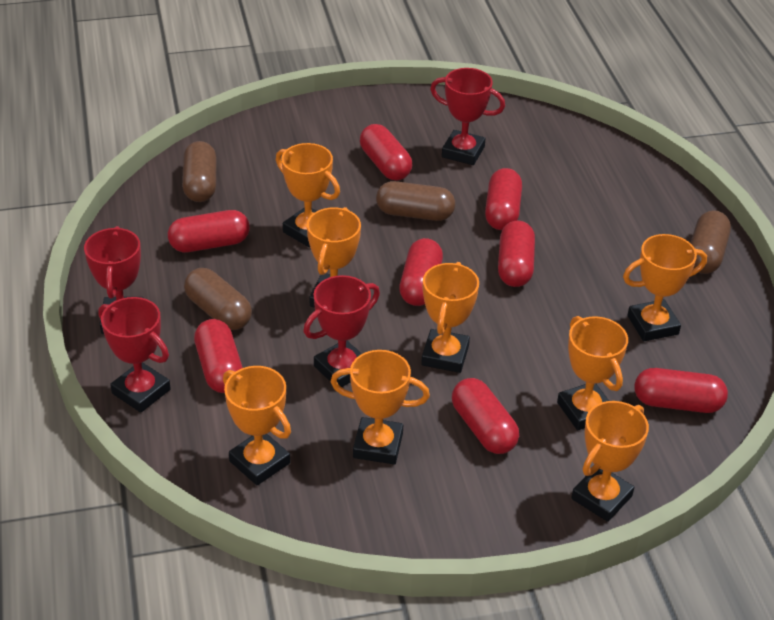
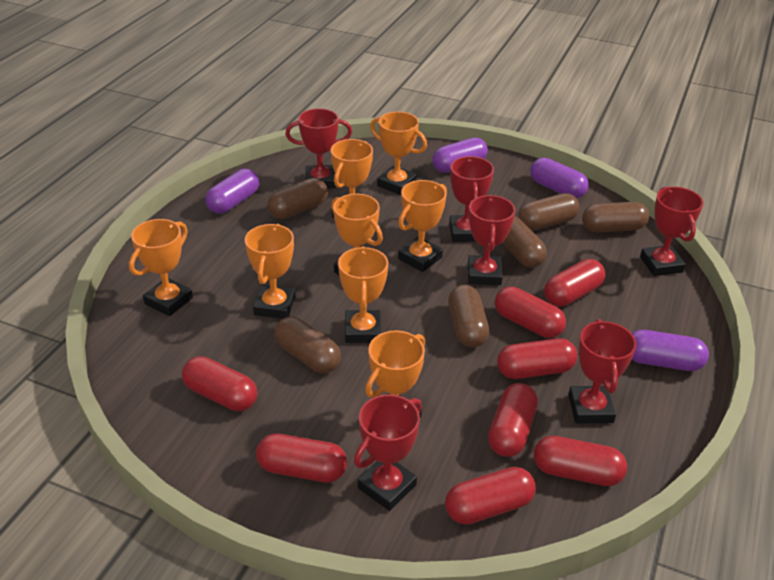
brown capsule: 4 -> 6
purple capsule: 0 -> 4
red trophy: 4 -> 6

